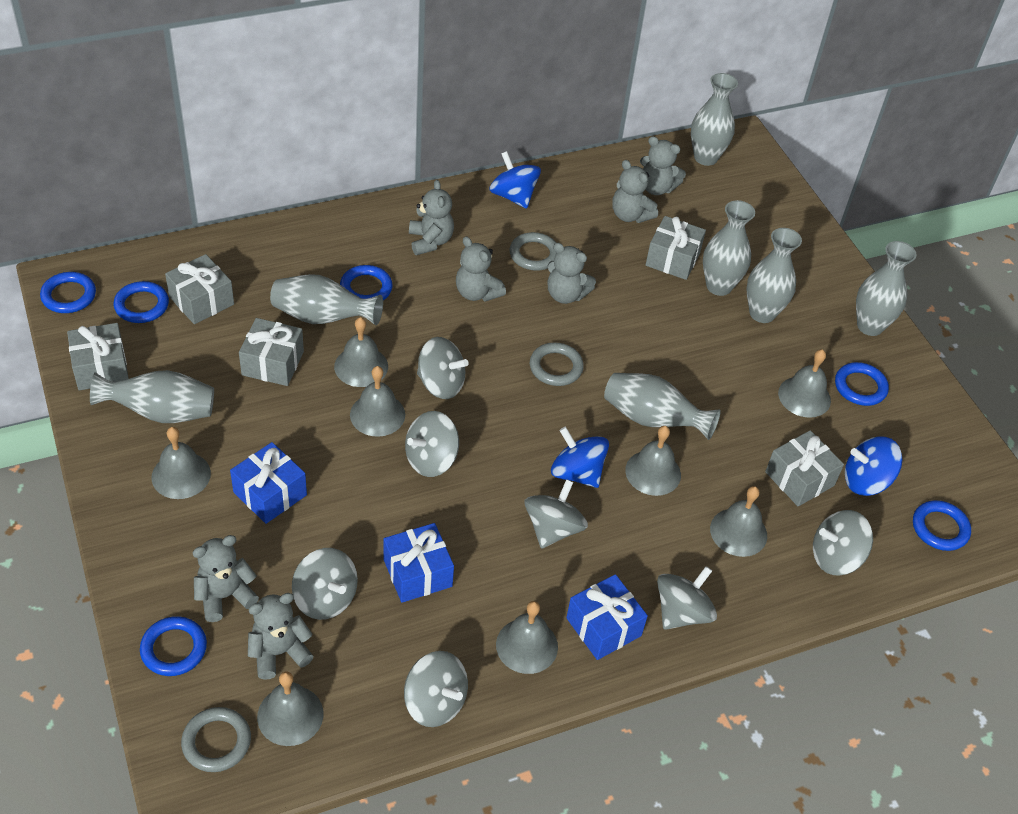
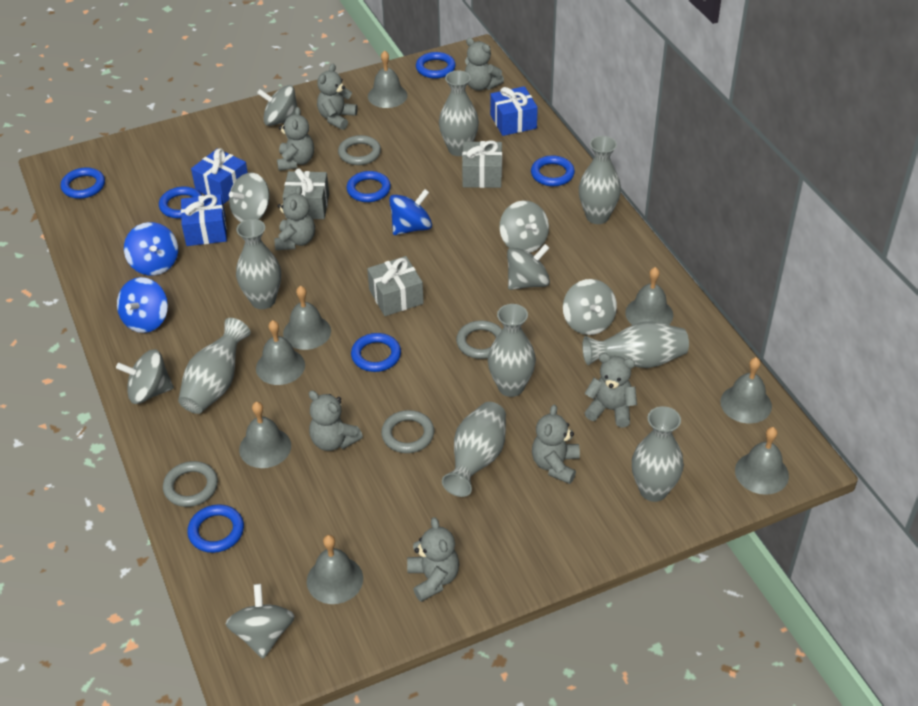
blue ring: 6 -> 7
grey gift: 5 -> 3
grey ring: 3 -> 4
grey teddy bear: 7 -> 8
grey vase: 7 -> 8

